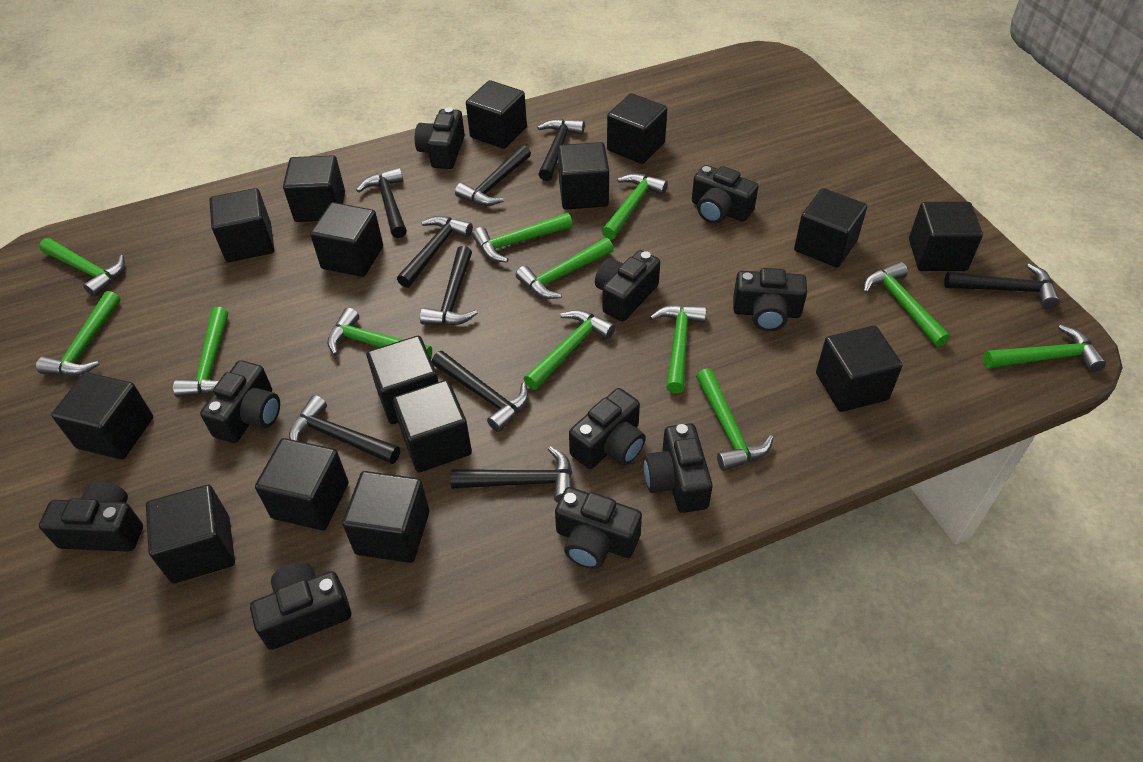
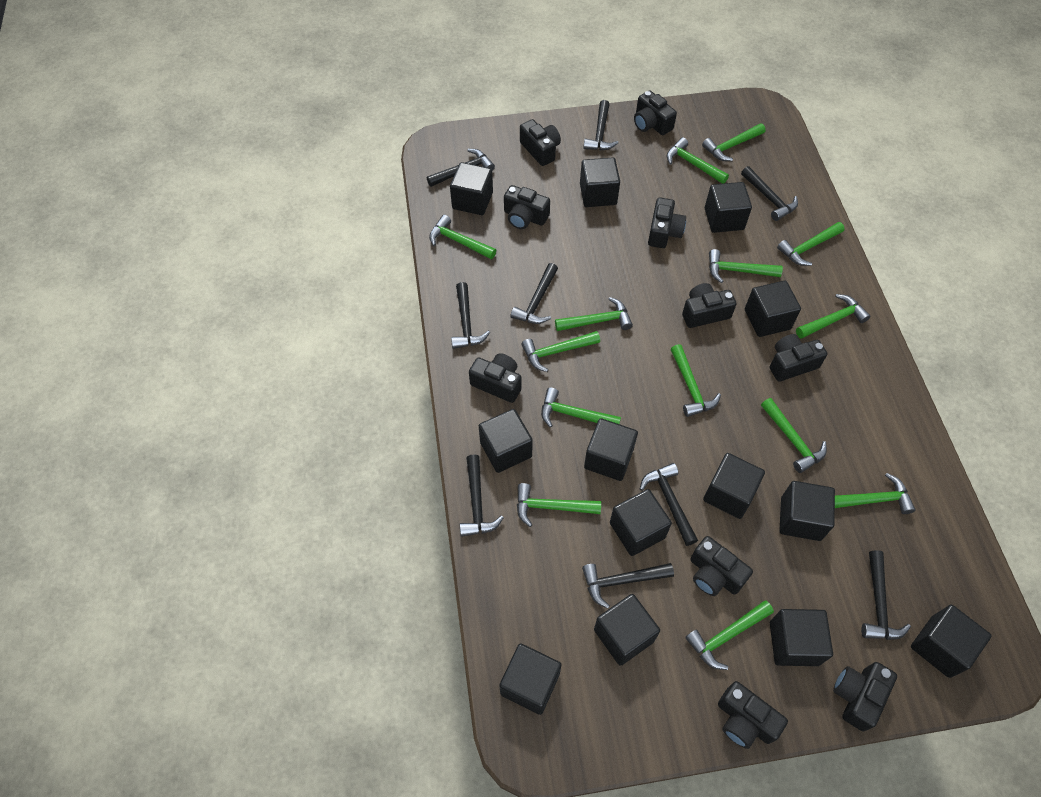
black cube: 15 -> 13
green hammer: 12 -> 14

